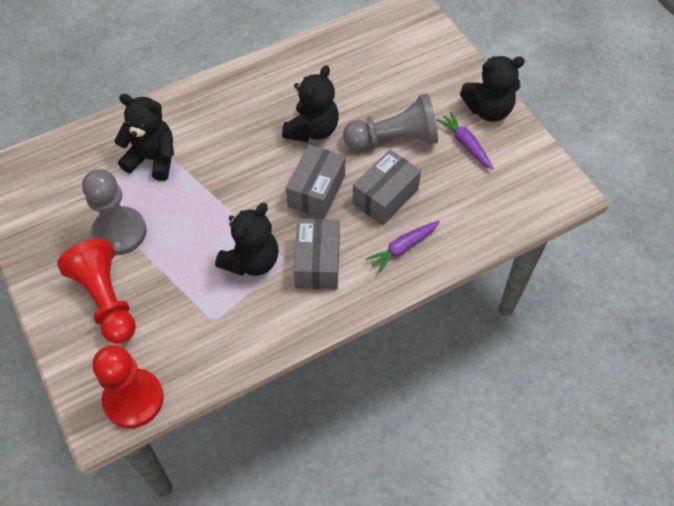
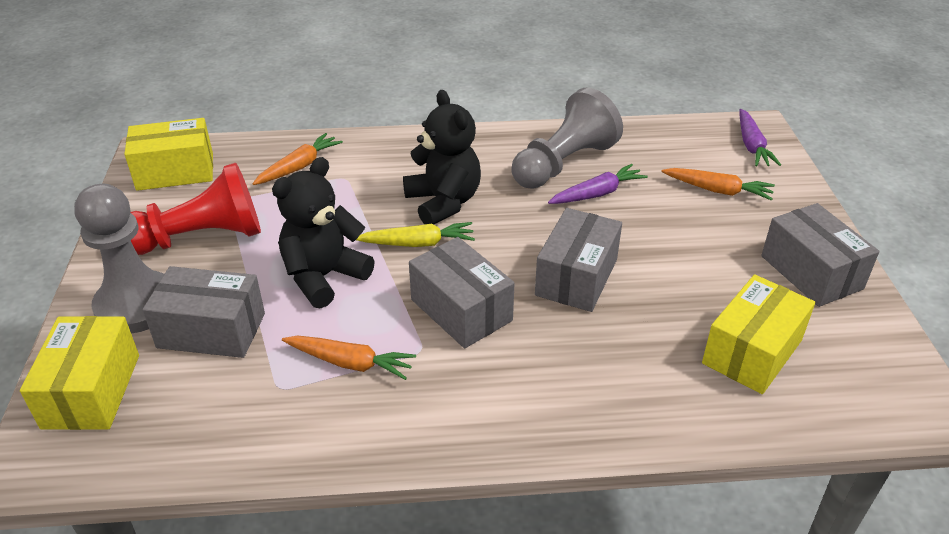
black teddy bear: 4 -> 2
grey box: 3 -> 4
orange carrot: 0 -> 3
red pawn: 2 -> 1
yellow box: 0 -> 3
yellow carrot: 0 -> 1

